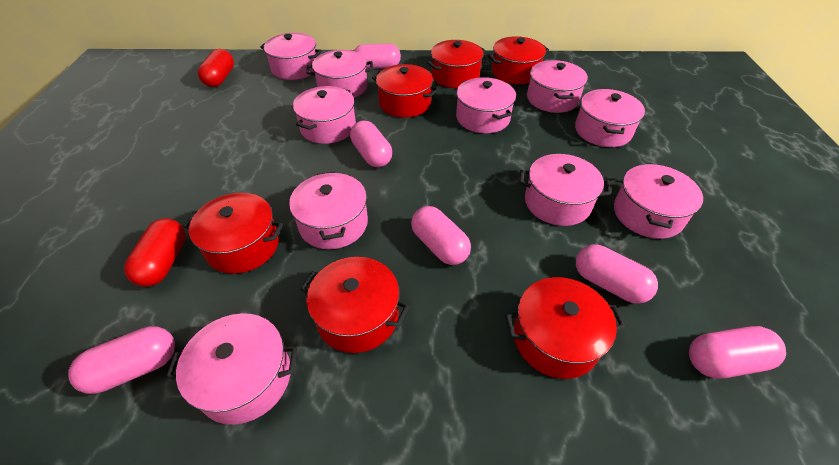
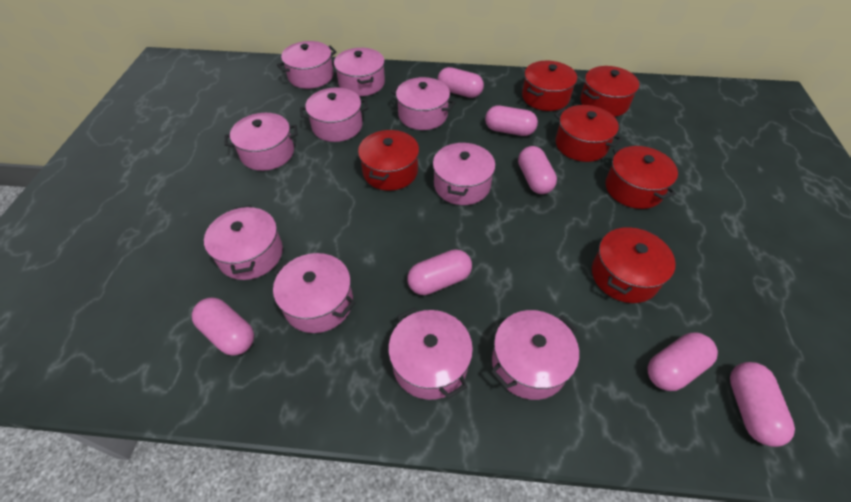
pink capsule: 6 -> 7
red capsule: 2 -> 0

